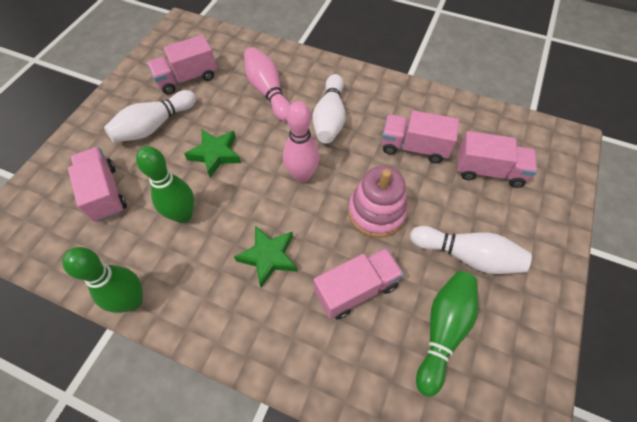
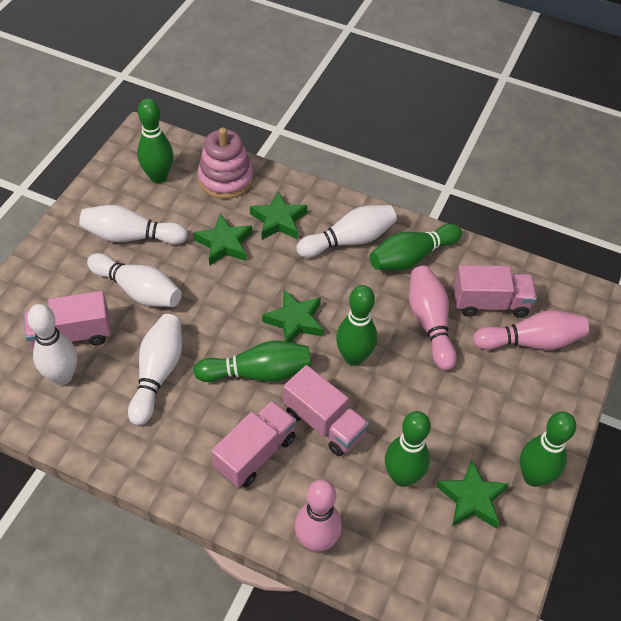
green bowling pin: 3 -> 6
green star: 2 -> 4
pink bowling pin: 2 -> 3
pink truck: 5 -> 4
white bowling pin: 3 -> 5

